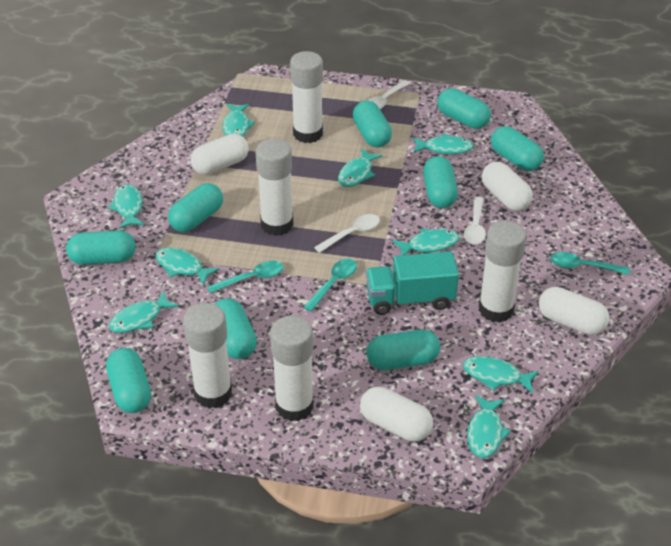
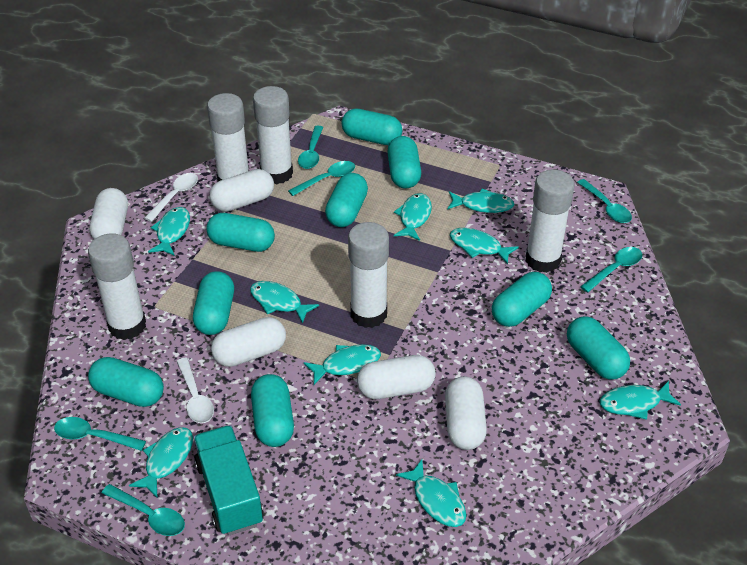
turquoise spoon: 3 -> 6
white capsule: 4 -> 5
white spoon: 3 -> 2

